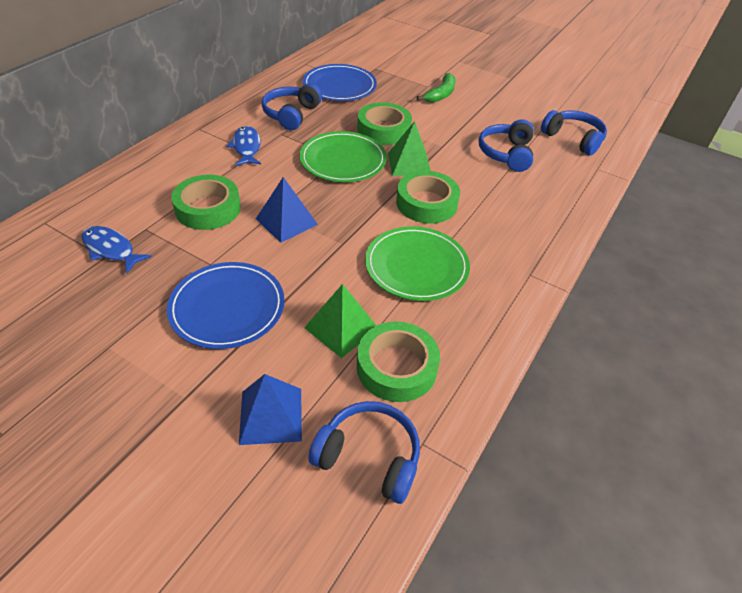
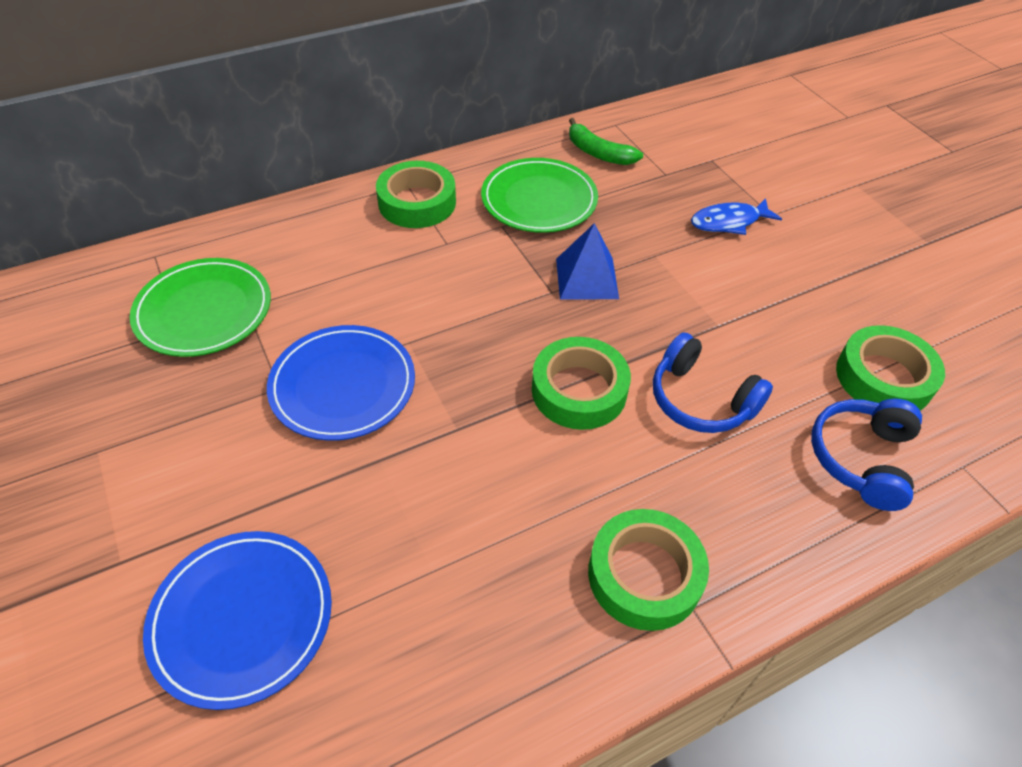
blue fish: 2 -> 1
blue headphones: 4 -> 2
blue pyramid: 2 -> 1
green pyramid: 2 -> 0

